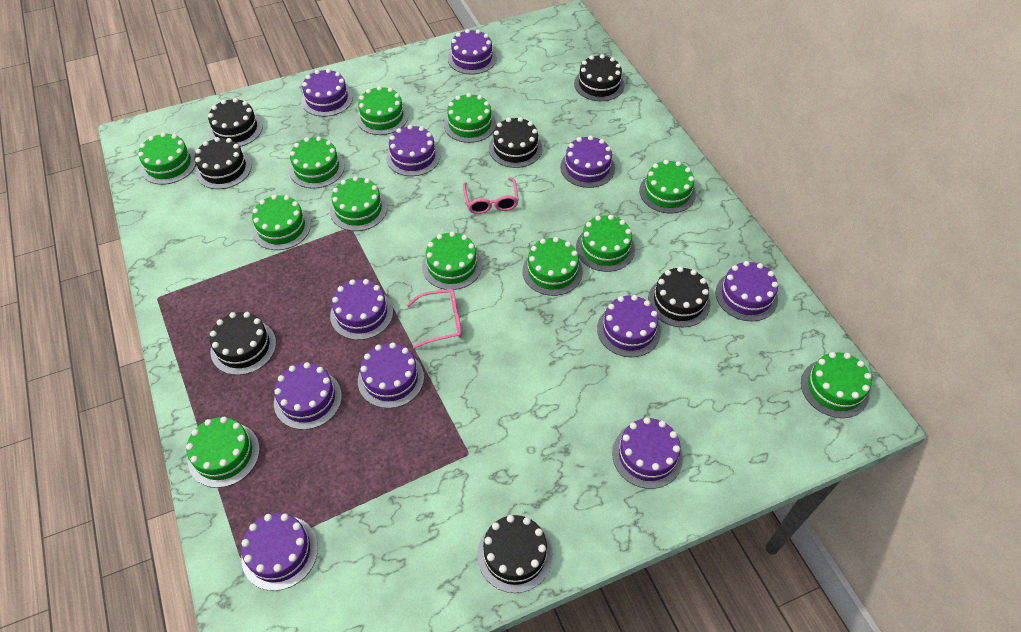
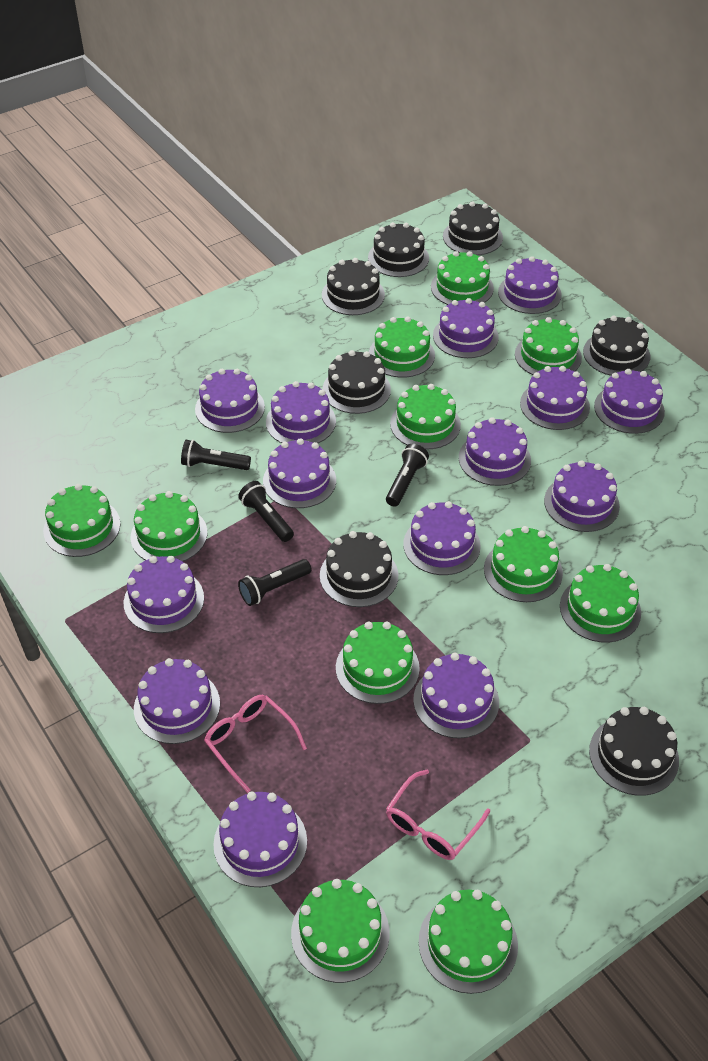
black flashlight: 0 -> 4
green cake: 12 -> 11
purple cake: 11 -> 14

